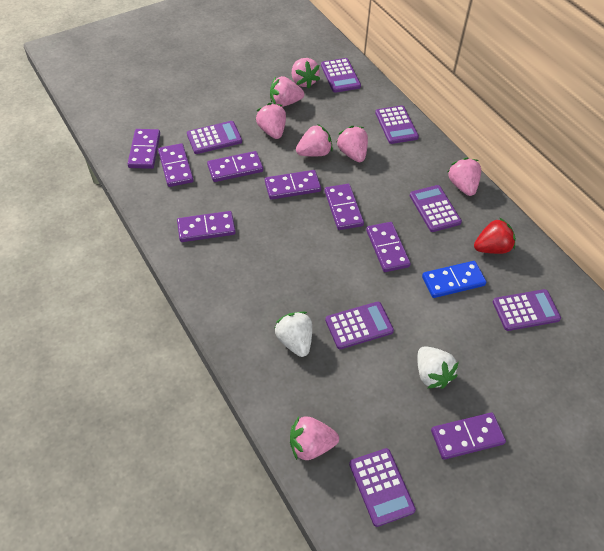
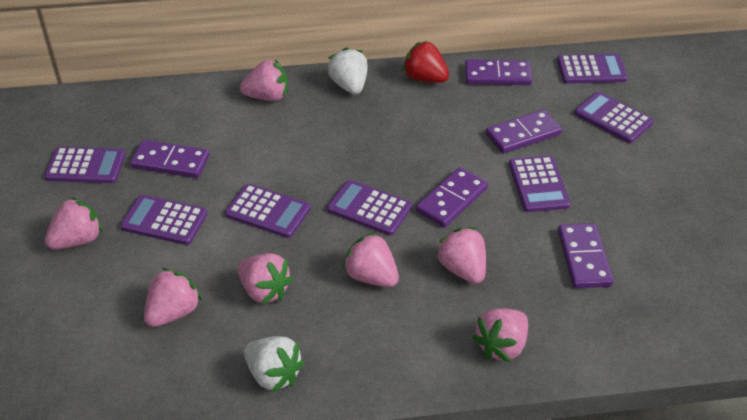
blue domino: 1 -> 0
purple domino: 8 -> 5

